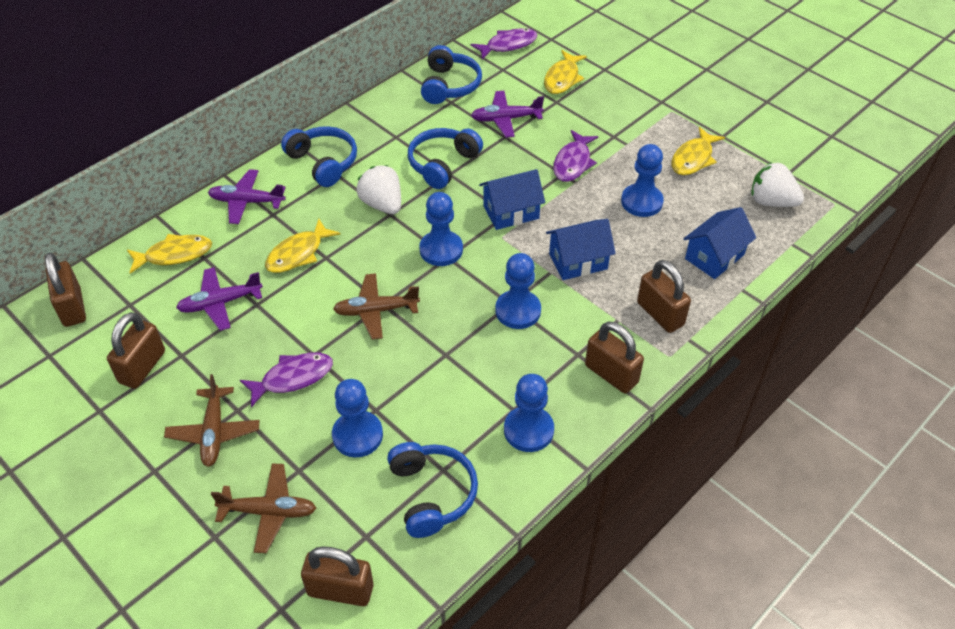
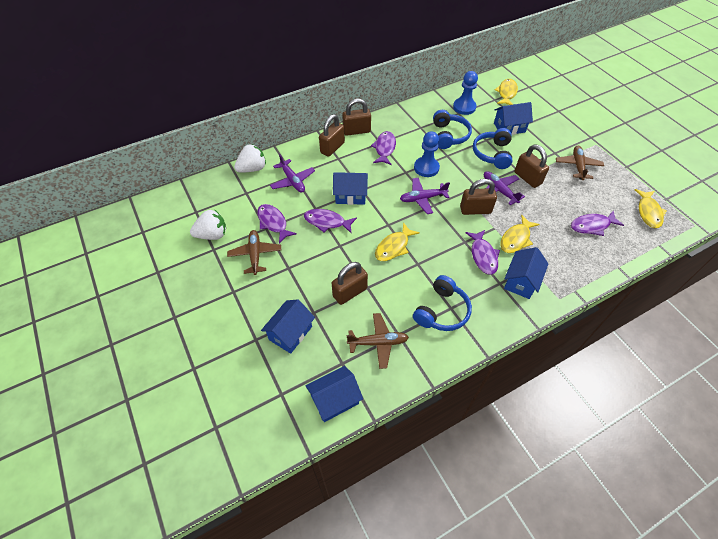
blue headphones: 4 -> 3
blue house: 3 -> 5
blue pawn: 5 -> 2
purple fish: 3 -> 5

